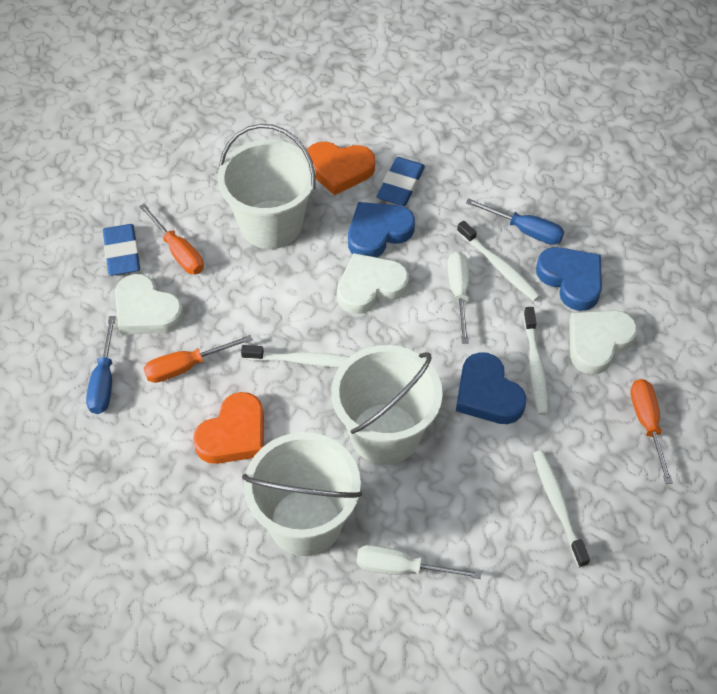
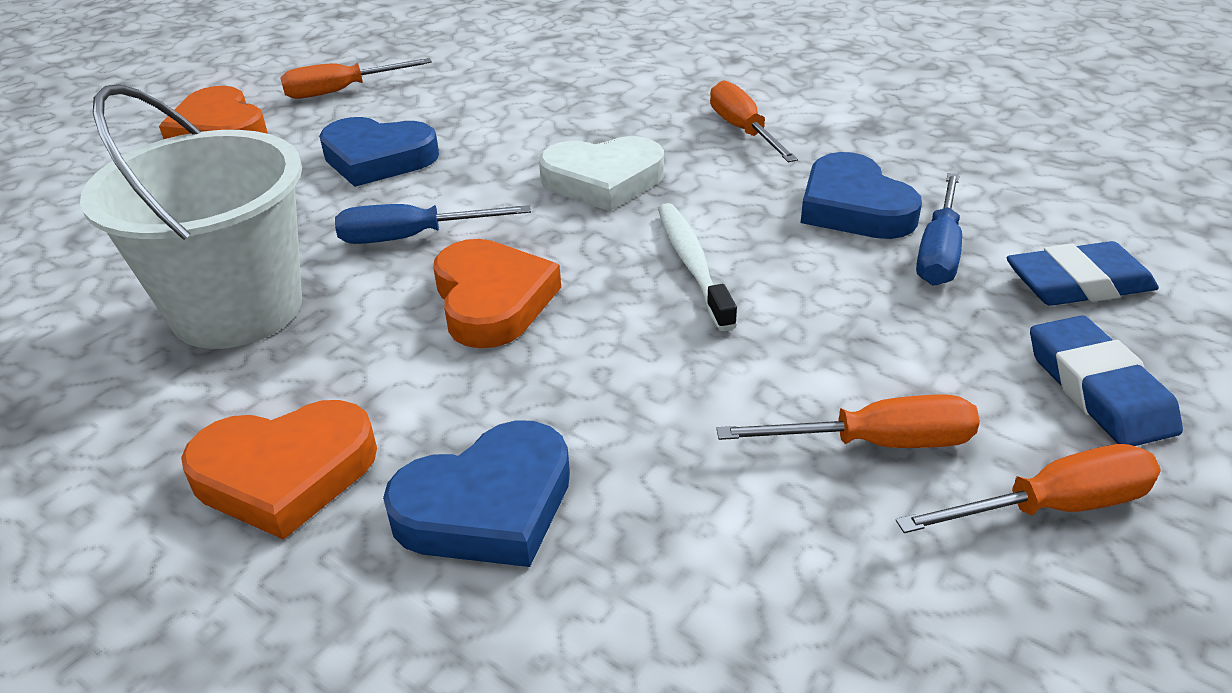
orange heart: 2 -> 3
orange screwdriver: 3 -> 4
white bucket: 3 -> 1
white heart: 3 -> 1
white screwdriver: 2 -> 0
white toothbrush: 4 -> 1

